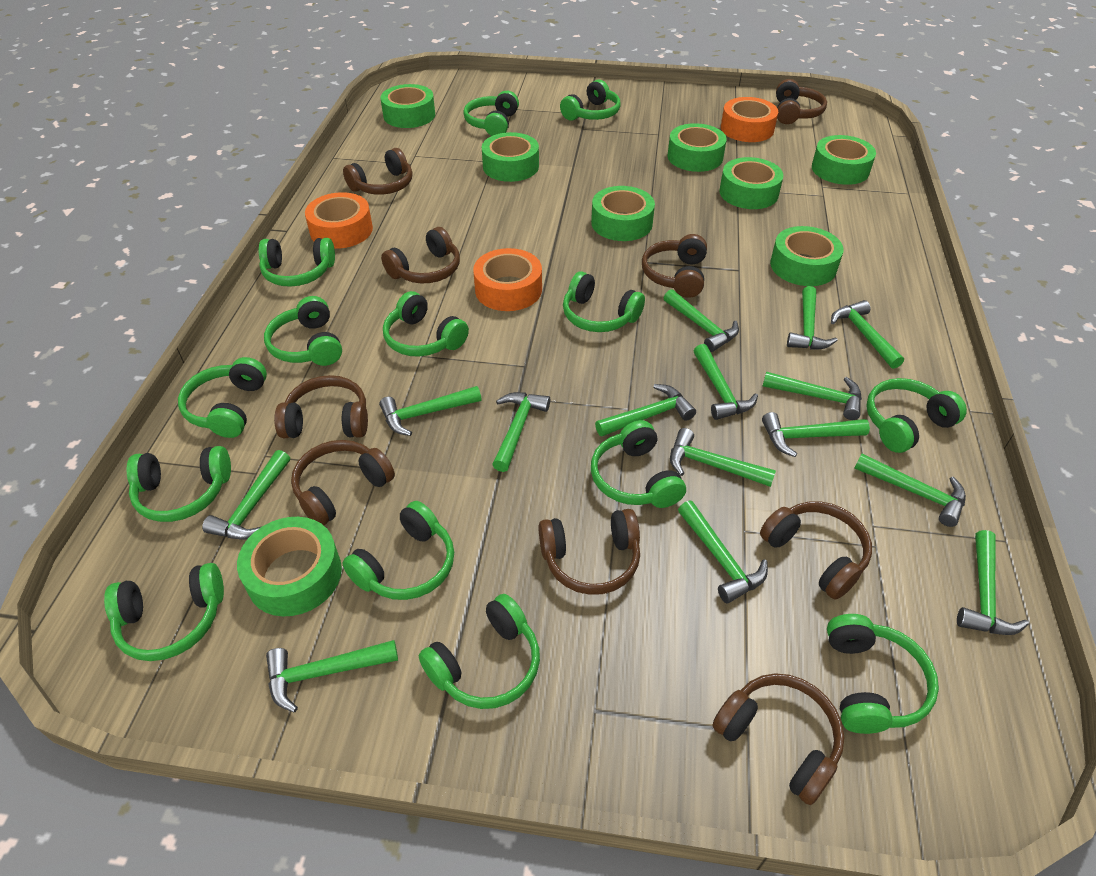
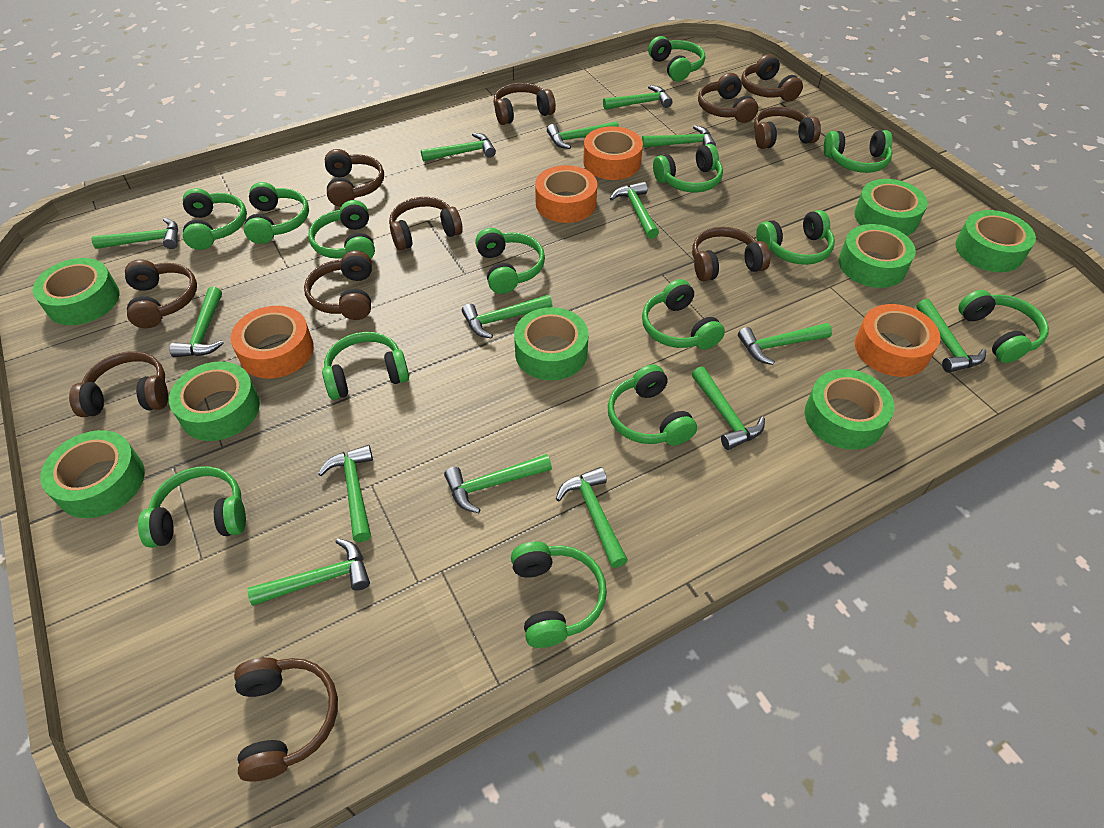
brown headphones: 9 -> 11
orange tape: 3 -> 4

